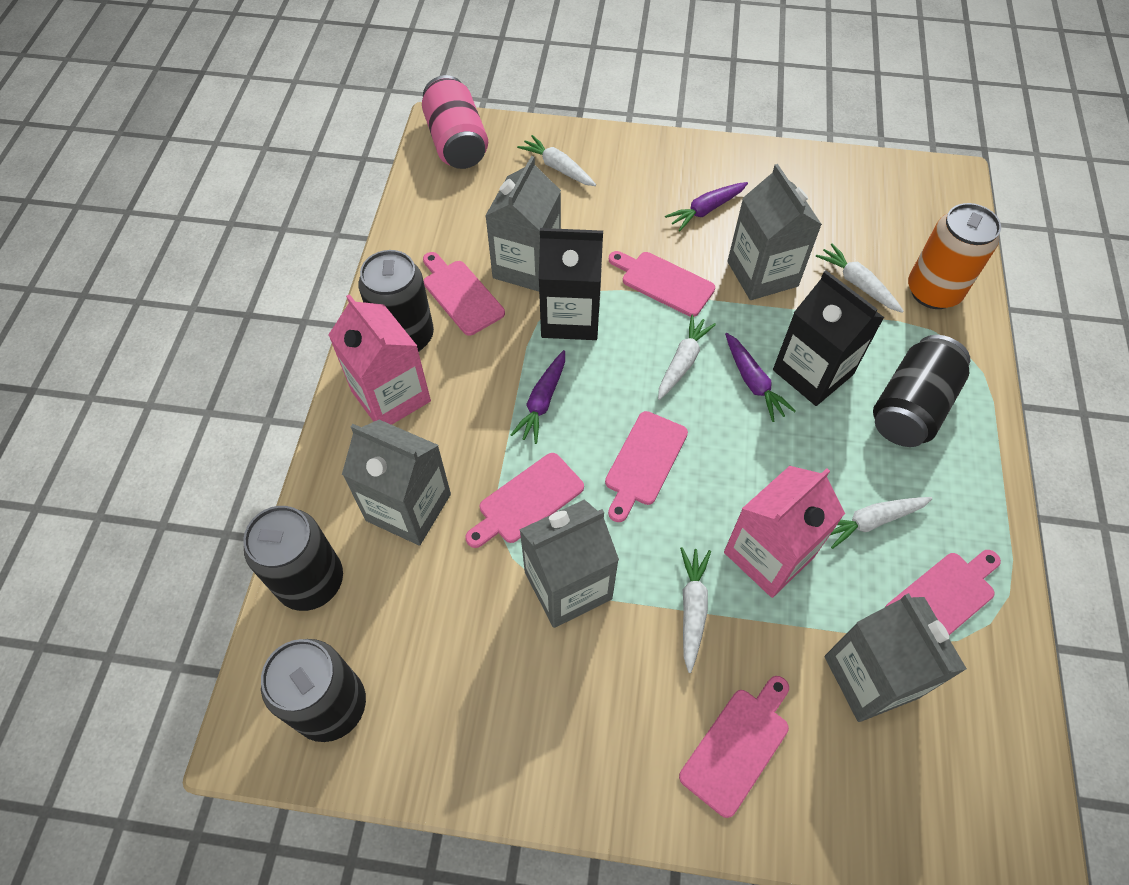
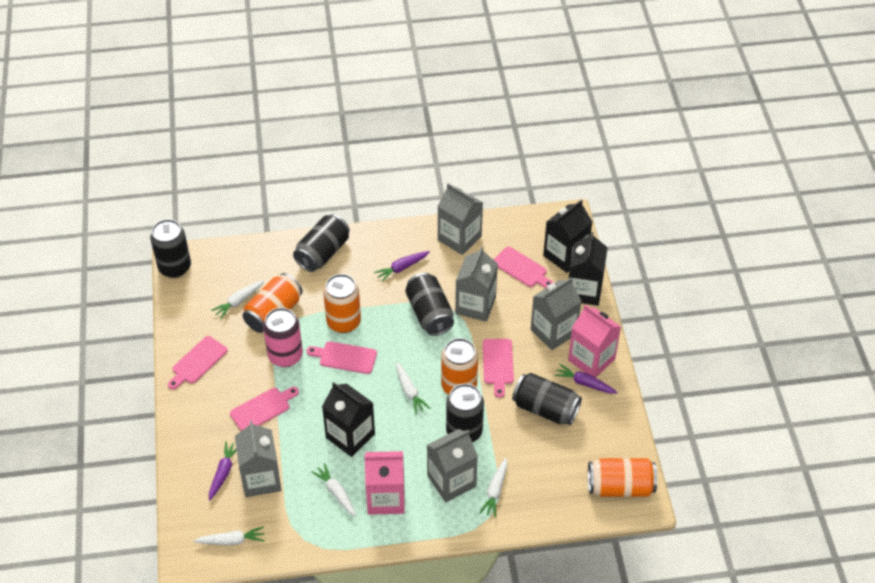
black can: 4 -> 5
black carton: 2 -> 3
orange can: 1 -> 4
pink cutting board: 6 -> 5

